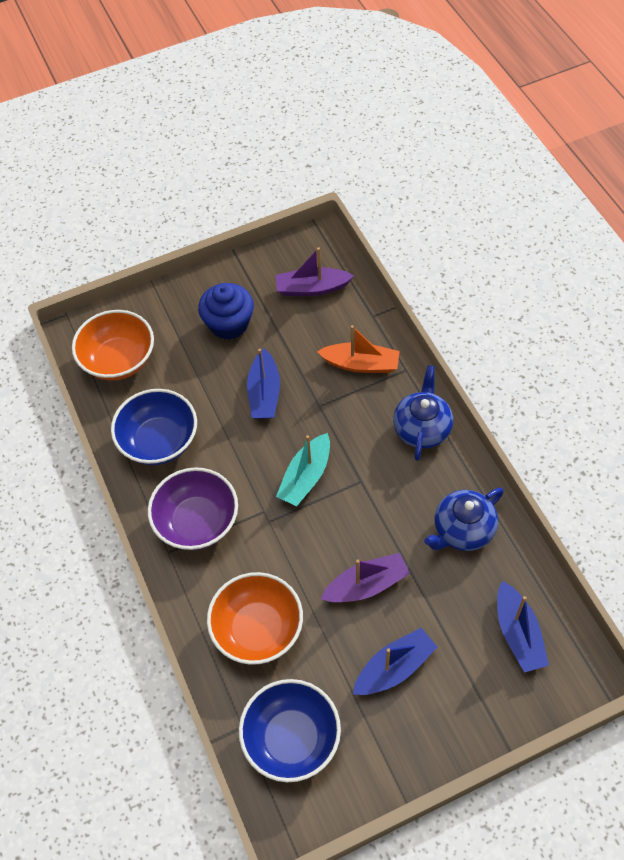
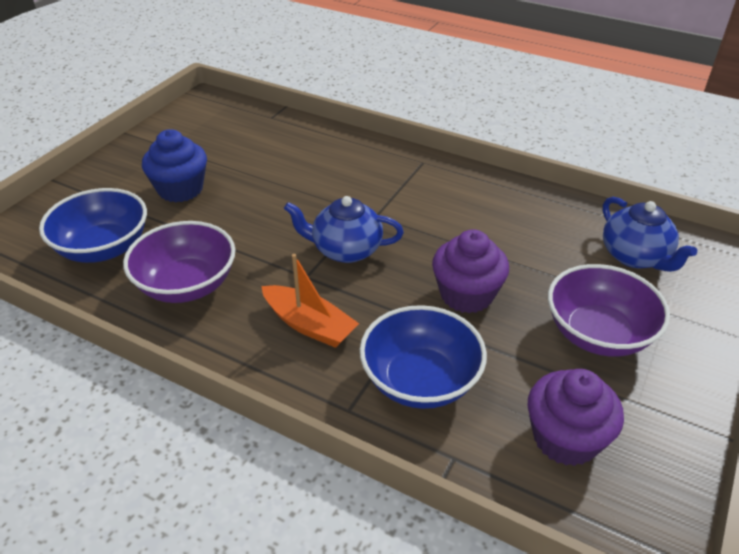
blue boat: 3 -> 0
orange bowl: 2 -> 0
purple boat: 2 -> 0
purple bowl: 1 -> 2
purple cupcake: 0 -> 2
turquoise boat: 1 -> 0

